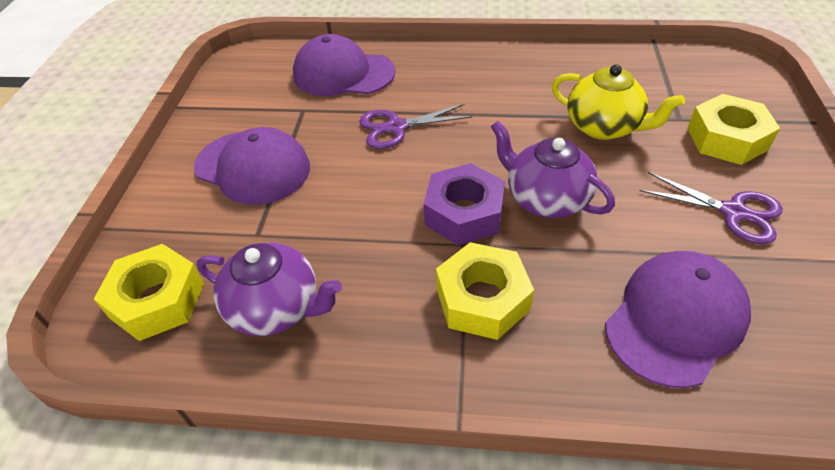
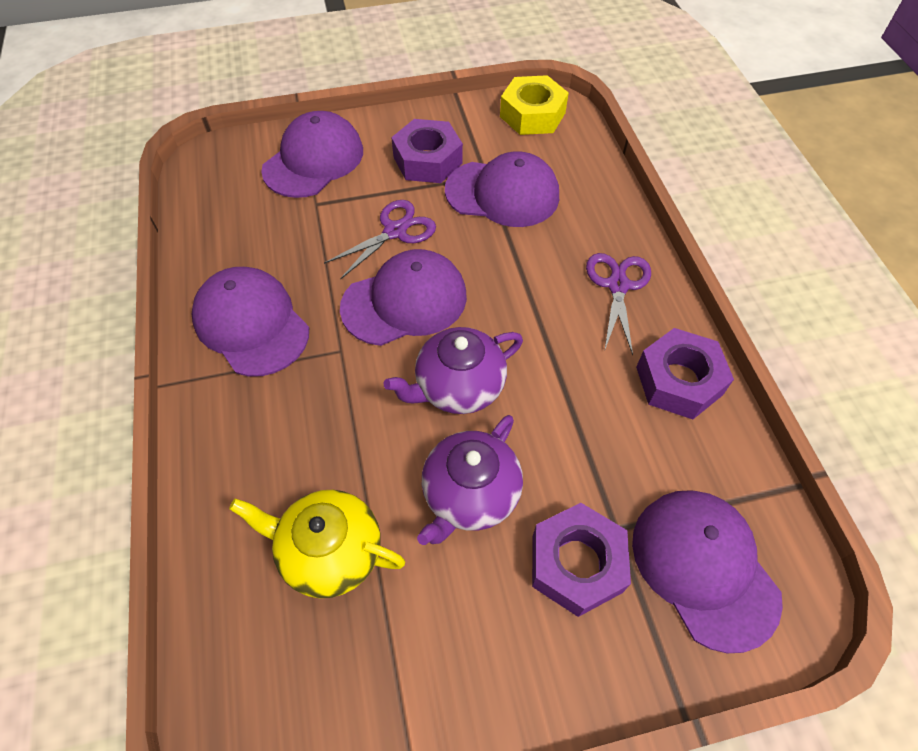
purple cap: 3 -> 5
purple nut: 1 -> 3
yellow nut: 3 -> 1

